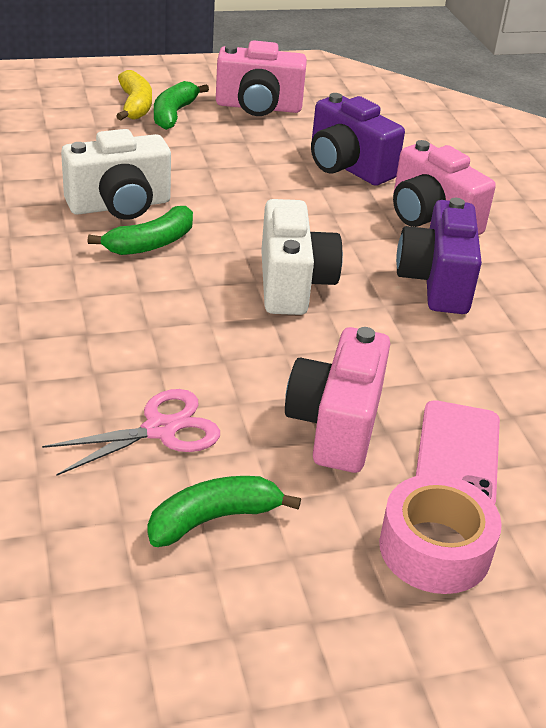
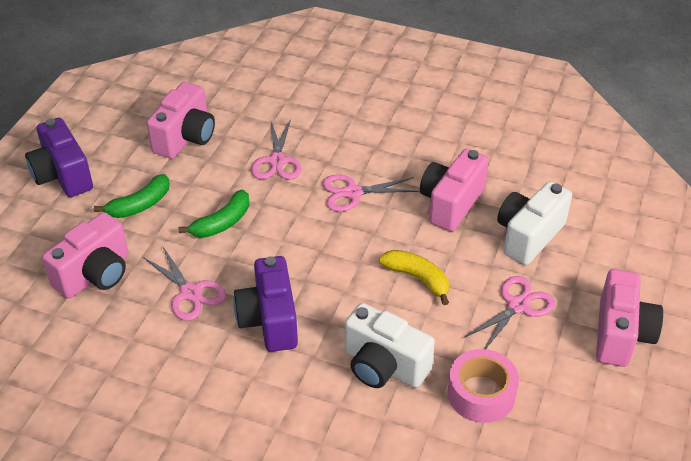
green banana: 3 -> 2
pink camera: 3 -> 4
pink phone: 1 -> 0
pink scissors: 1 -> 4

